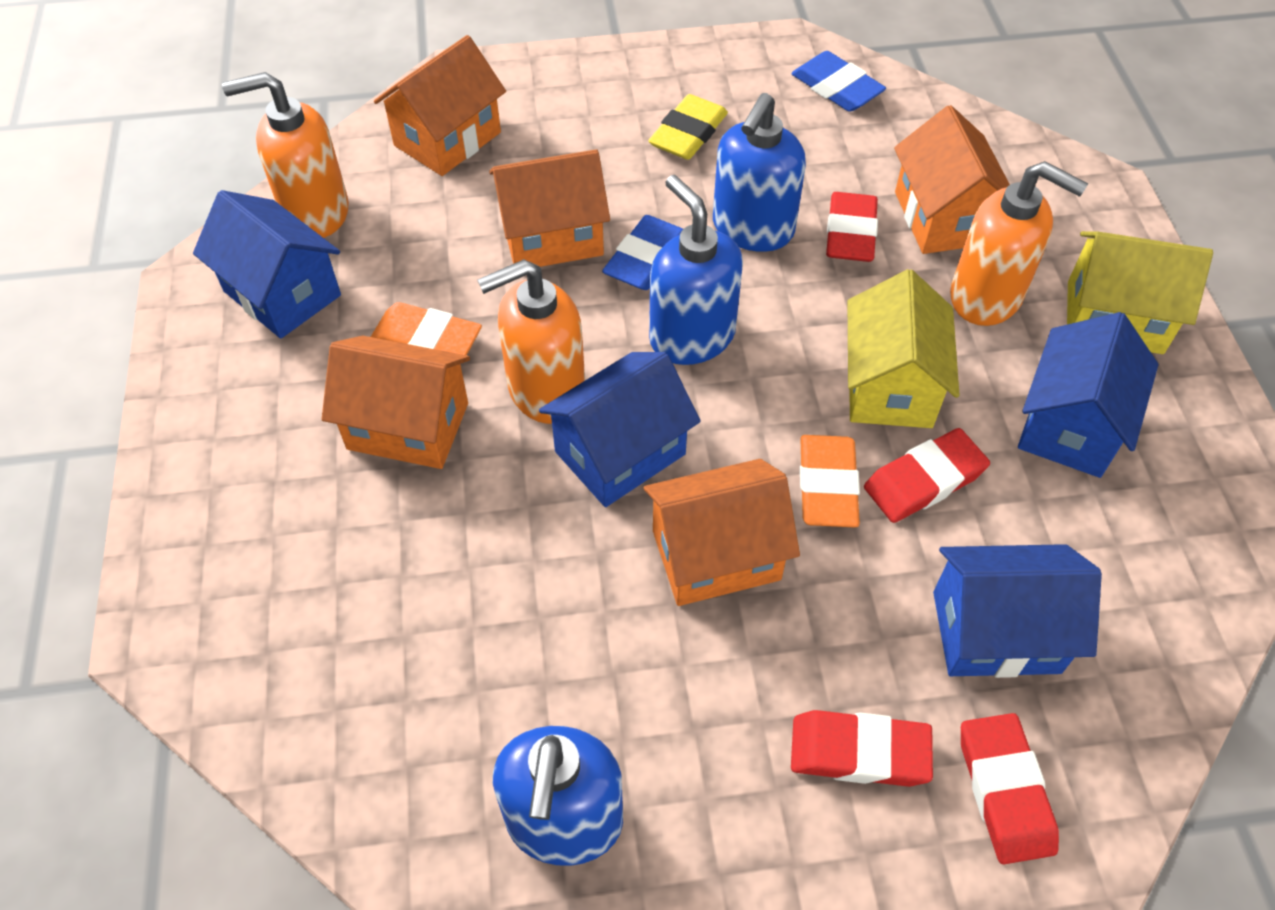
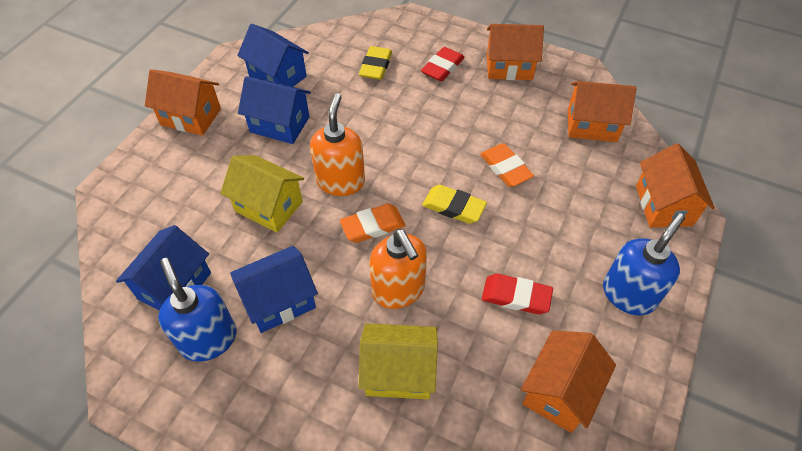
blue eraser: 2 -> 0
blue soap dispenser: 3 -> 2
orange soap dispenser: 3 -> 2
red eraser: 4 -> 2
yellow eraser: 1 -> 2

